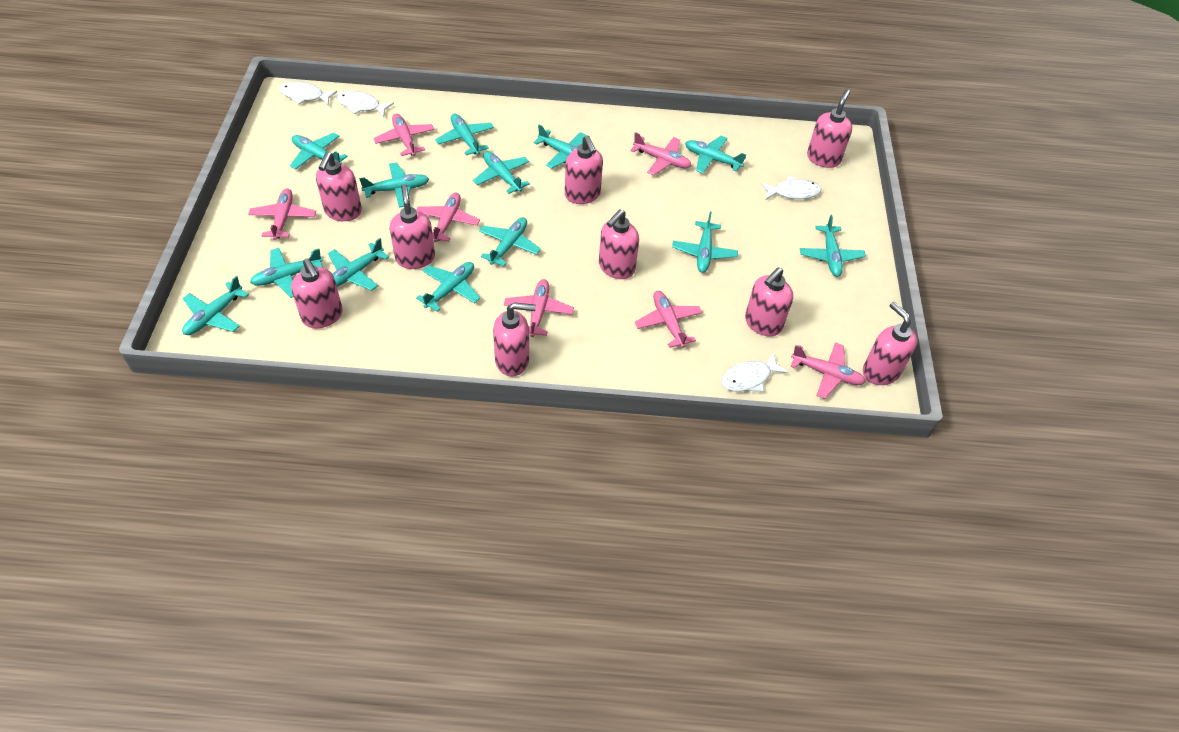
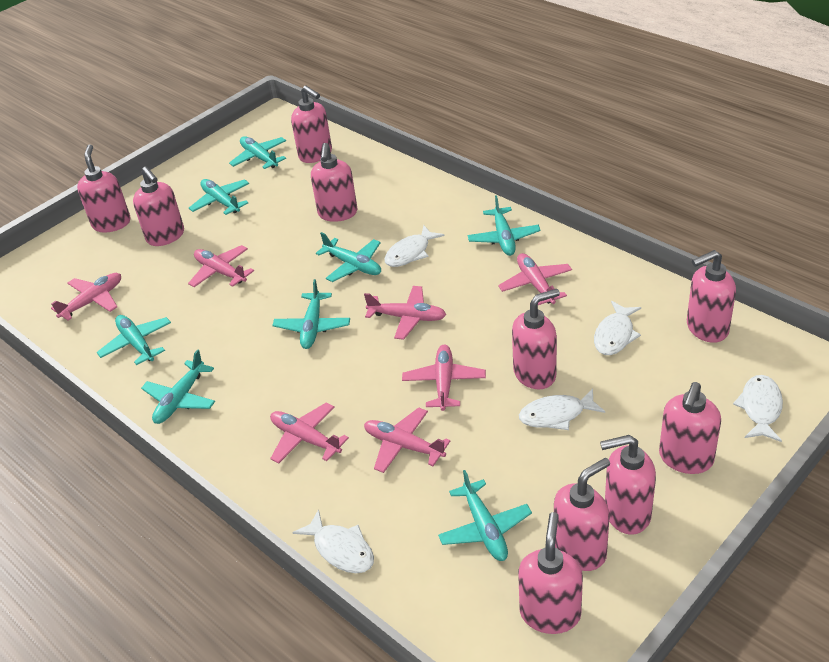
pink soap dispenser: 9 -> 10
turquoise plane: 13 -> 8
white fish: 4 -> 5

